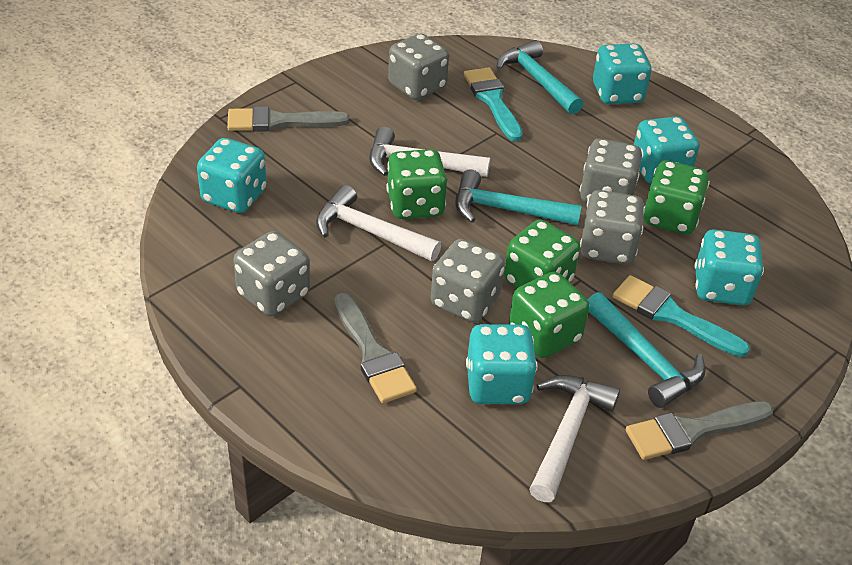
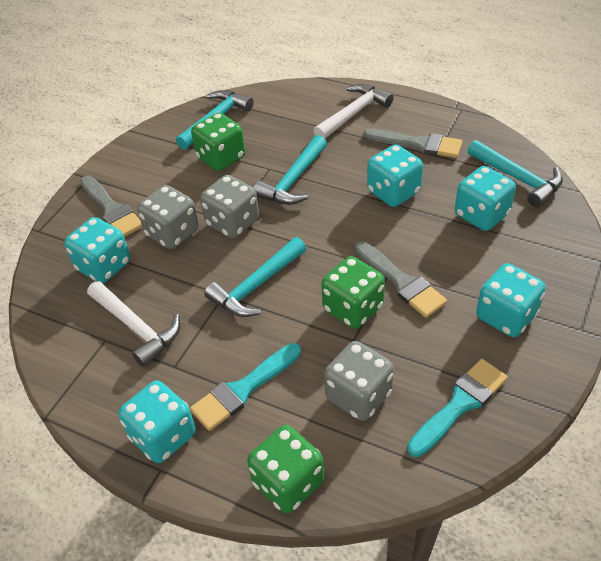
green dice: 4 -> 3
grey dice: 5 -> 3
turquoise hammer: 3 -> 4
white hammer: 3 -> 2

